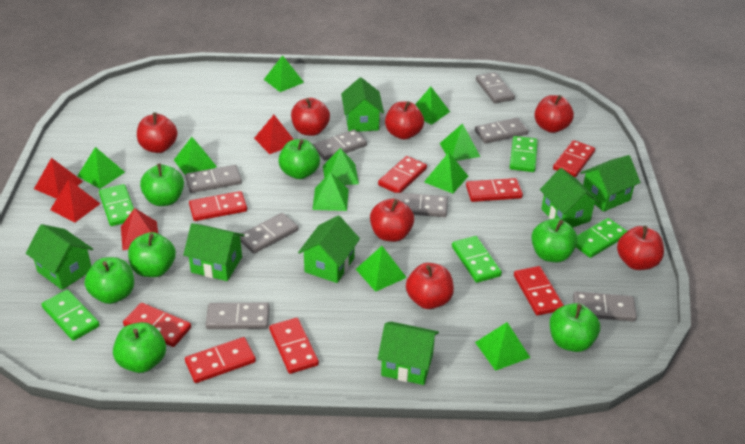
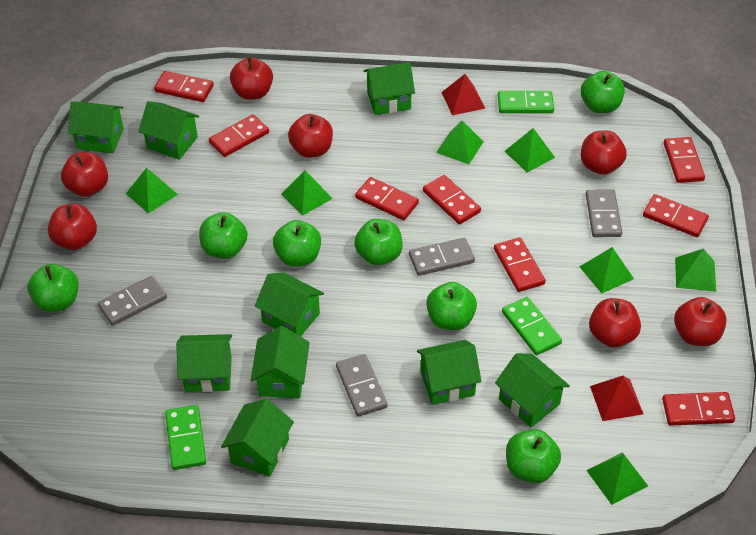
green domino: 5 -> 3
green house: 7 -> 9
green pyramid: 10 -> 7
grey domino: 8 -> 4
red pyramid: 4 -> 2

